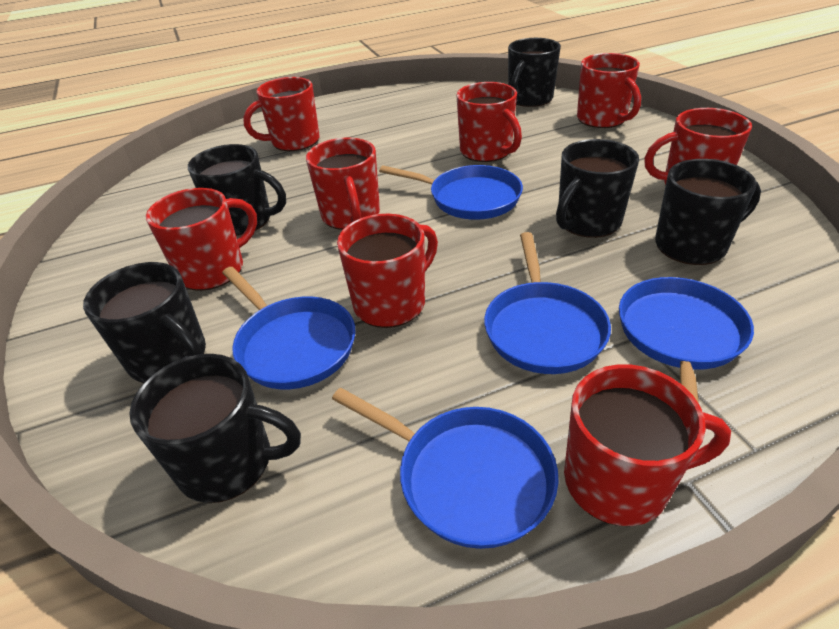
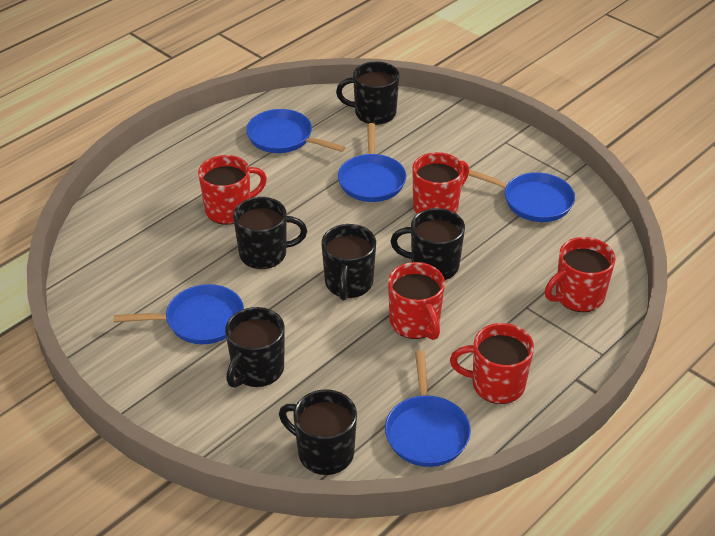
red mug: 8 -> 5

